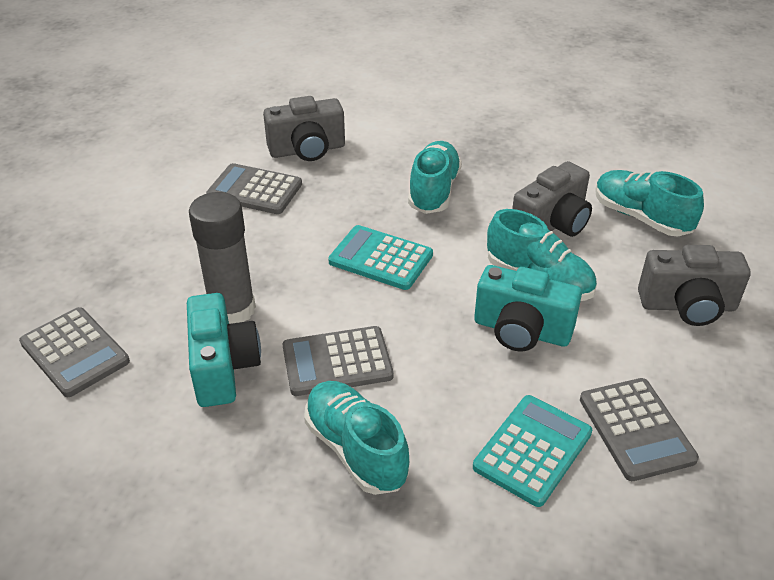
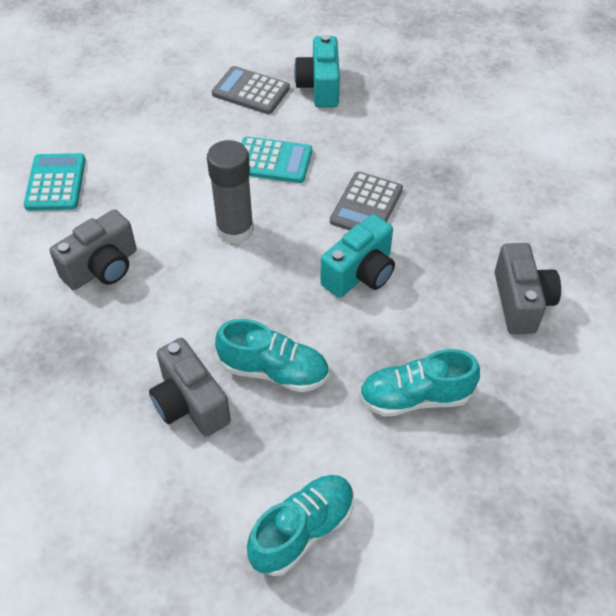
grey calculator: 4 -> 2
turquoise shoe: 4 -> 3

